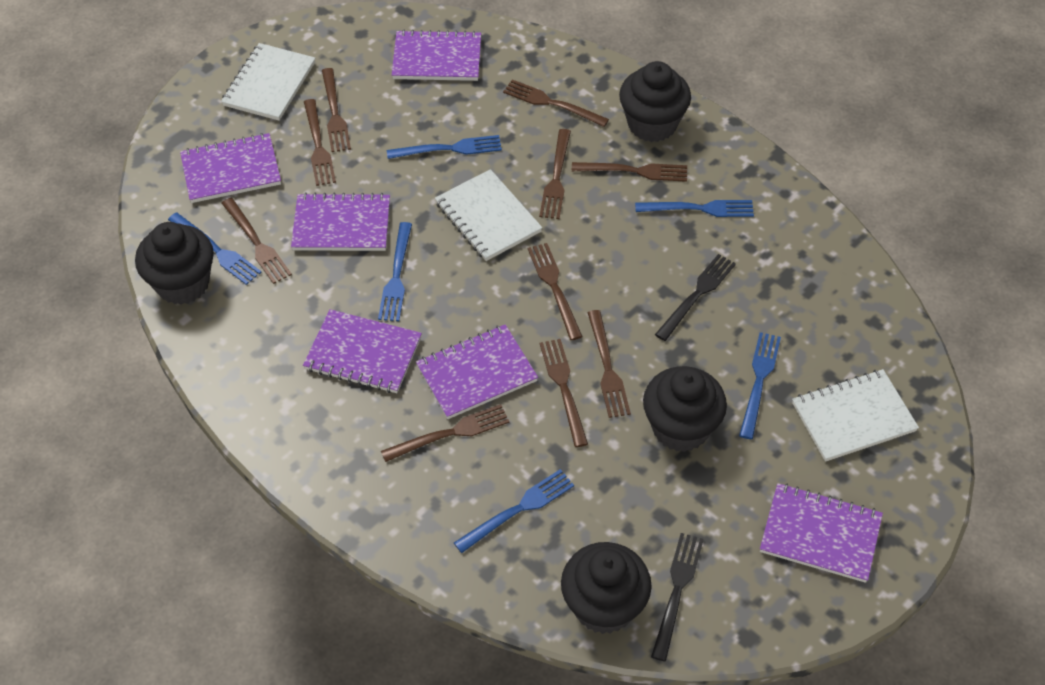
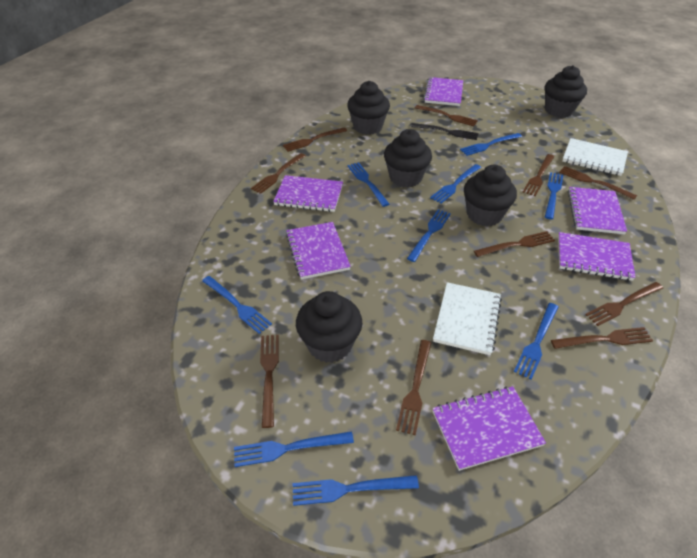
black cupcake: 4 -> 5
black fork: 2 -> 1
blue fork: 6 -> 9
white notebook: 3 -> 2

